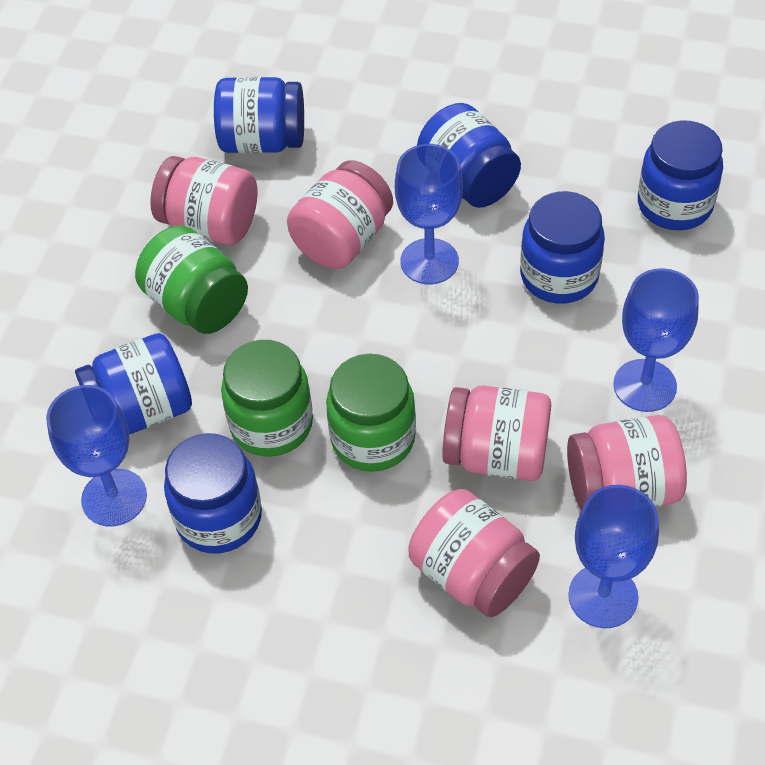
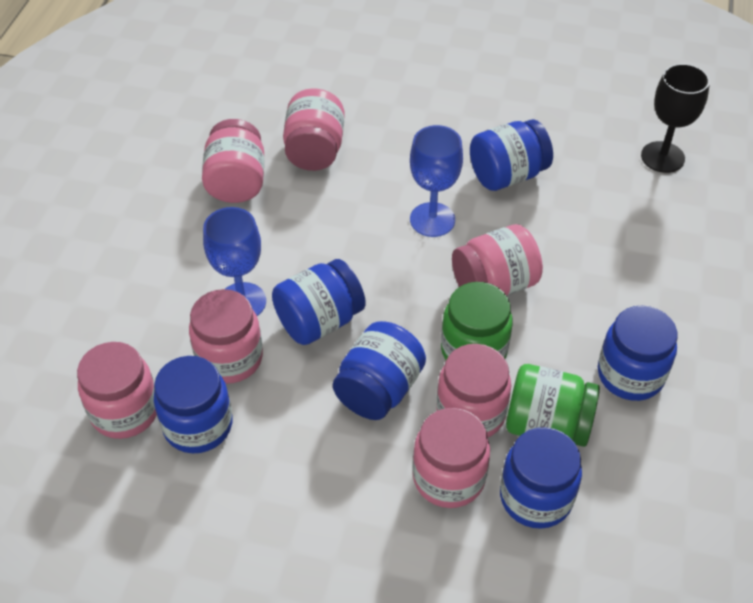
black goblet: 0 -> 1
blue goblet: 4 -> 2
green jar: 3 -> 2
pink jar: 5 -> 7

